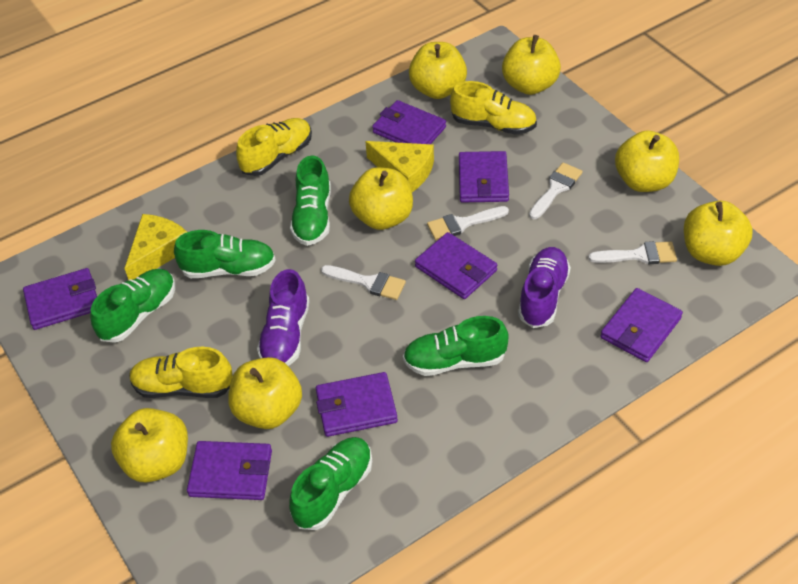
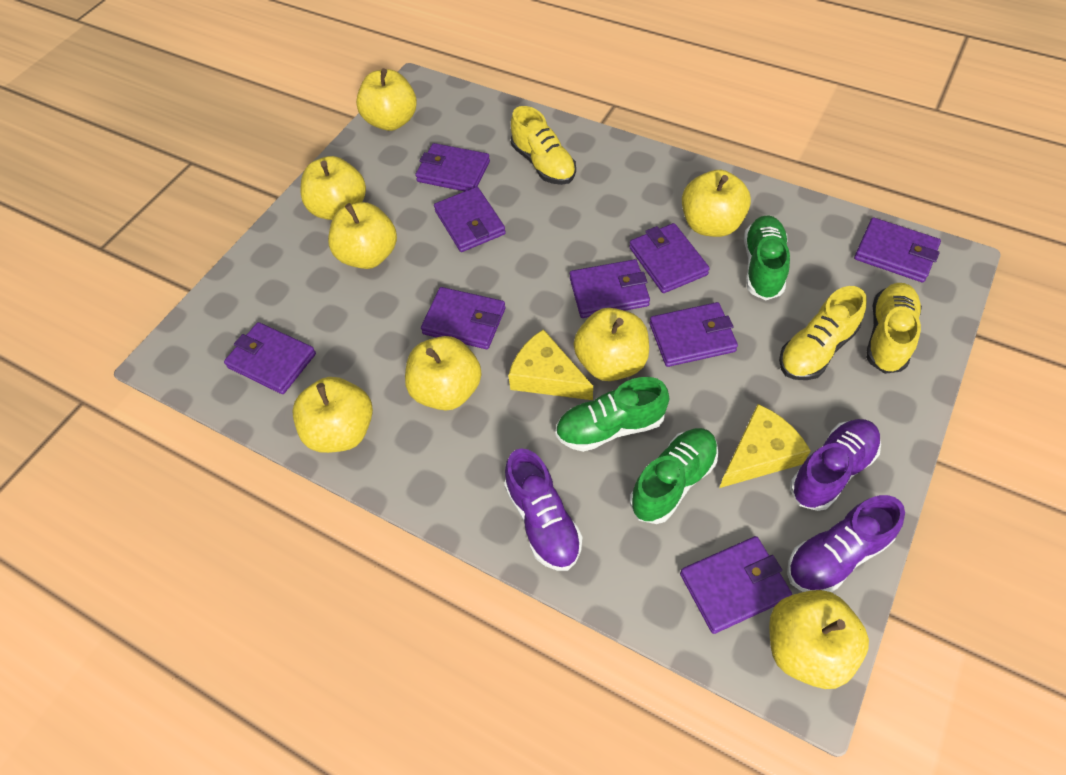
green shoe: 5 -> 3
purple shoe: 2 -> 3
purple wallet: 7 -> 9
white brush: 4 -> 0
yellow apple: 7 -> 8

